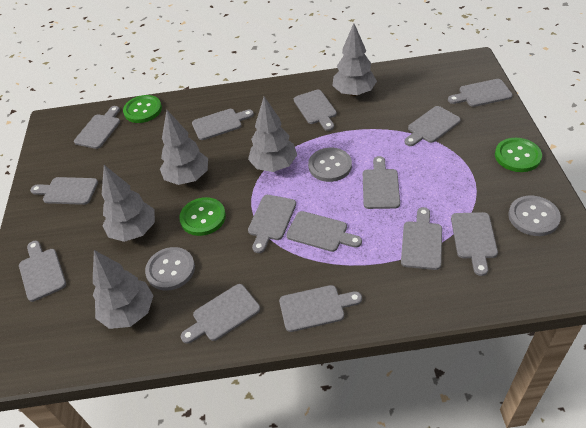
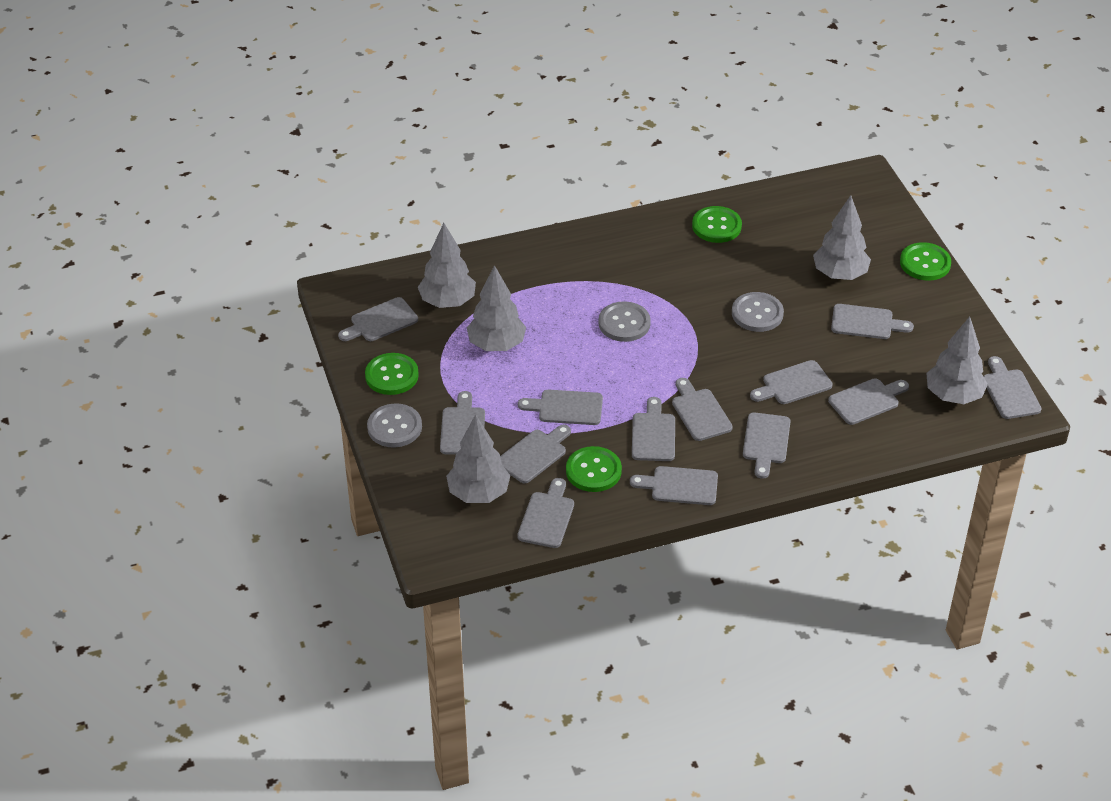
green button: 3 -> 4
grey cutting board: 14 -> 13

